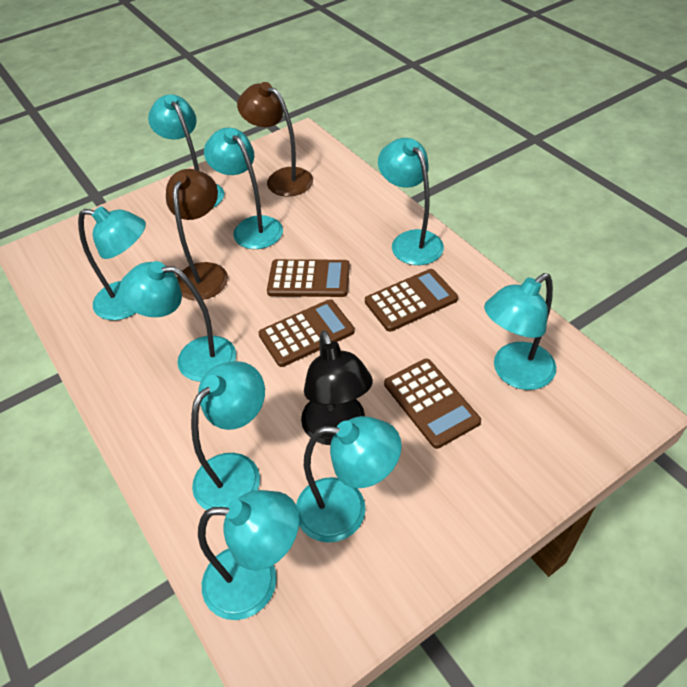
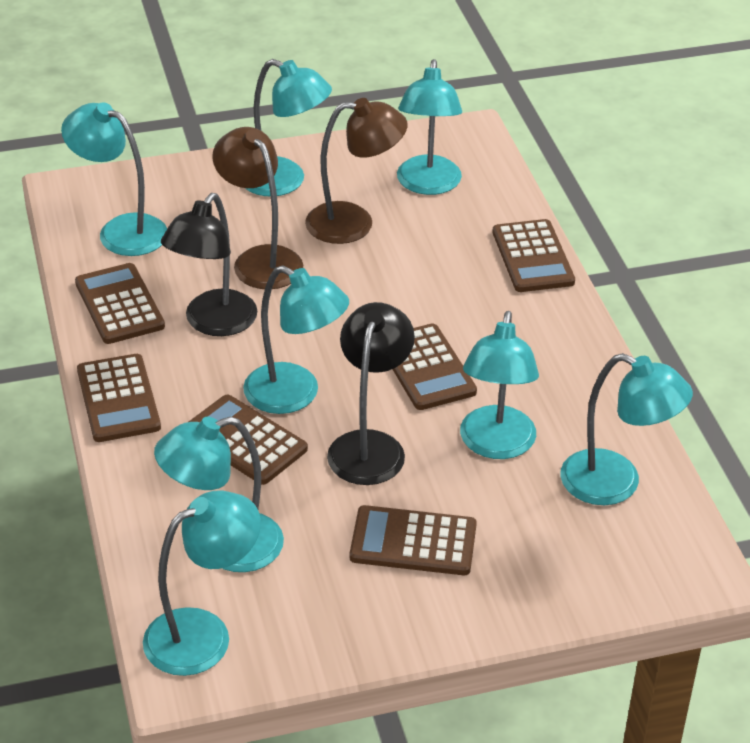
black lamp: 1 -> 2
brown calculator: 4 -> 6
turquoise lamp: 9 -> 8

